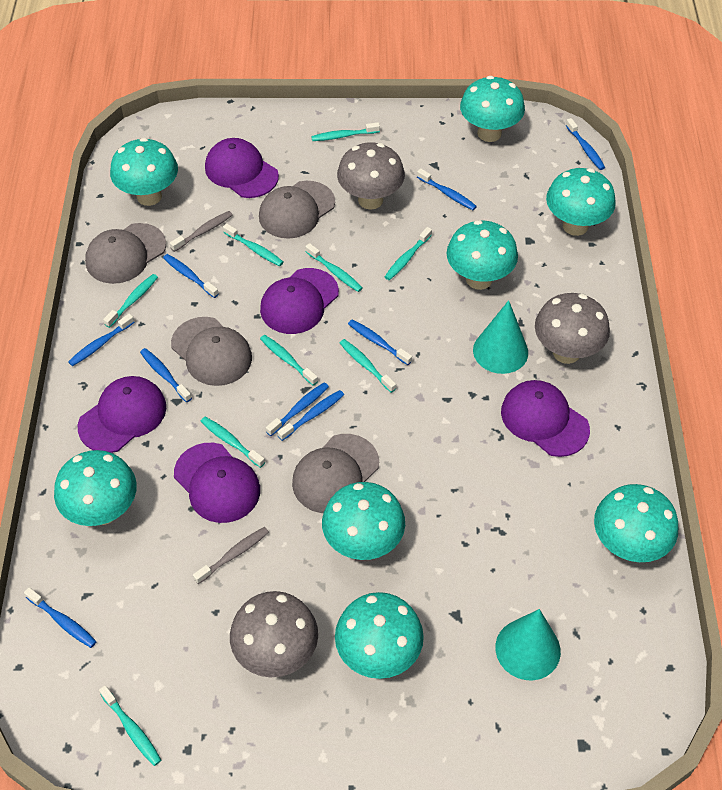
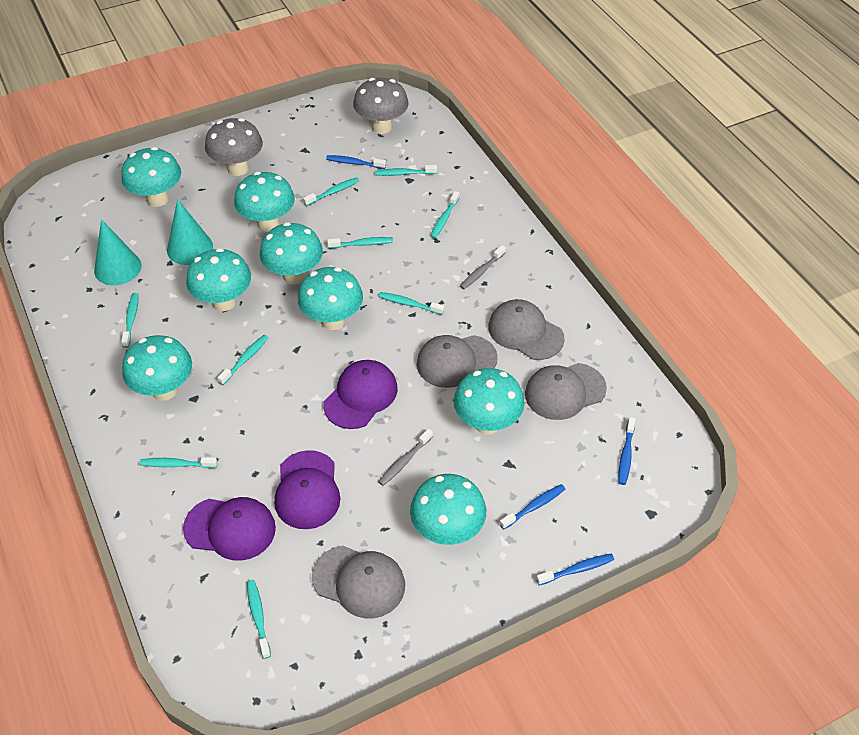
blue toothbrush: 9 -> 4
grey mushroom: 3 -> 2
purple cap: 5 -> 3

